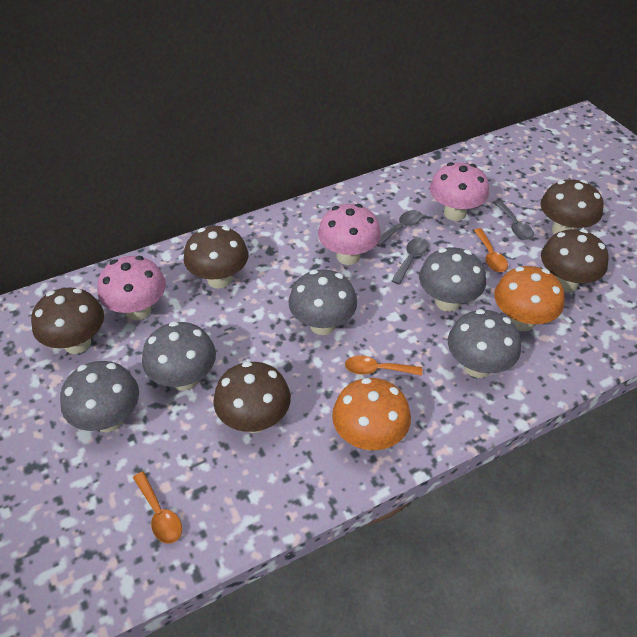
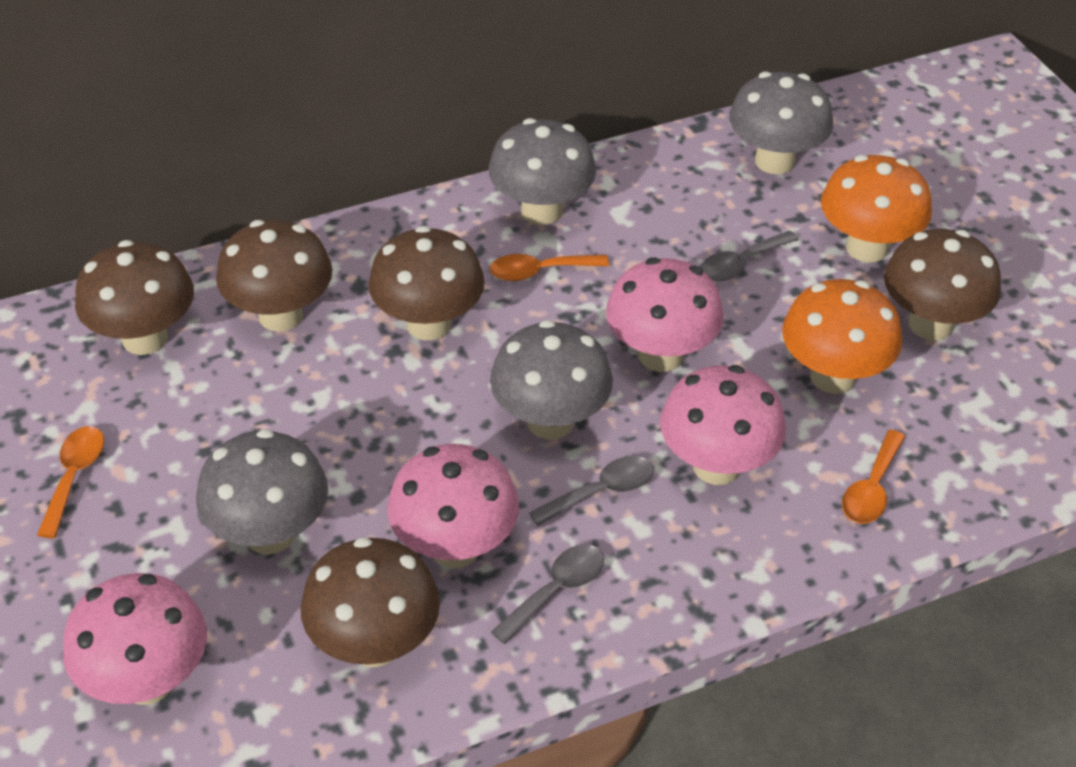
grey mushroom: 5 -> 4
pink mushroom: 3 -> 4

